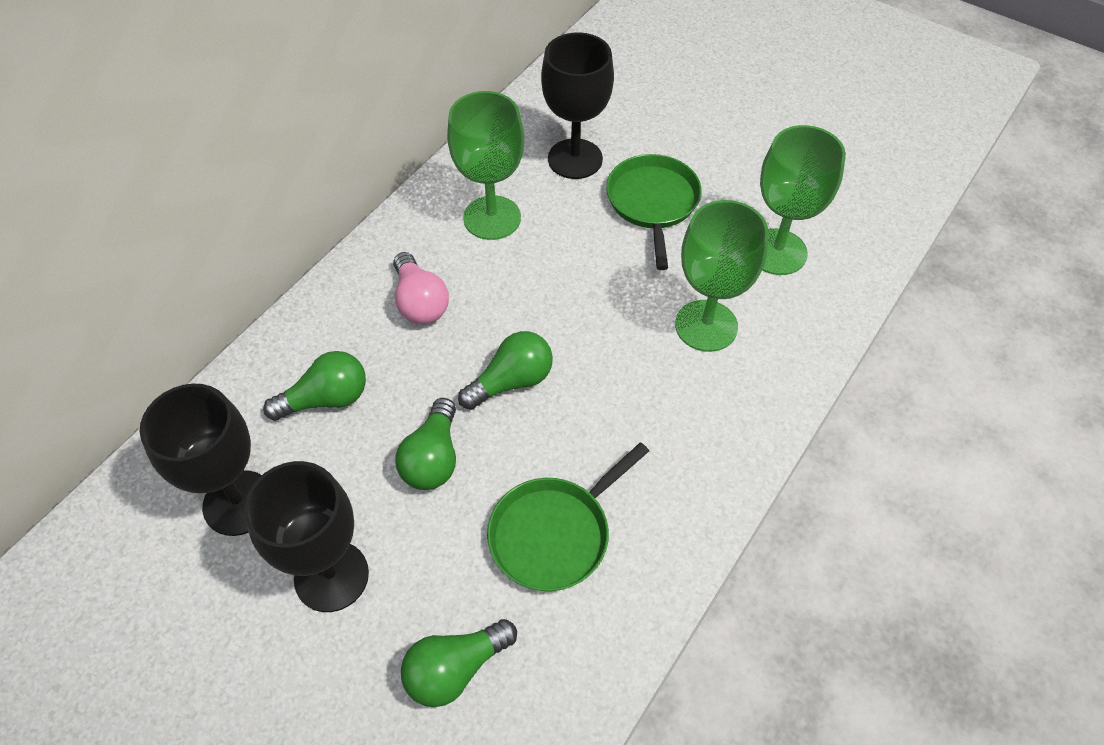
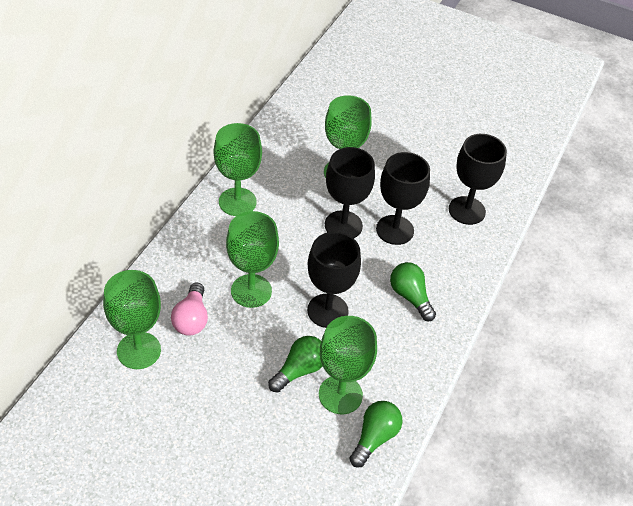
black goblet: 3 -> 4
green goblet: 3 -> 5
green light bulb: 4 -> 3
green pan: 2 -> 0

